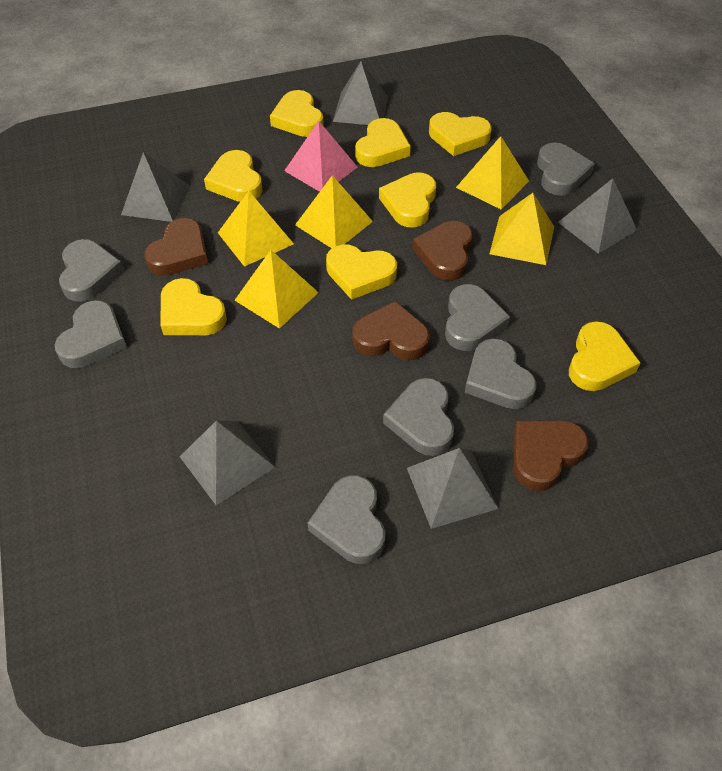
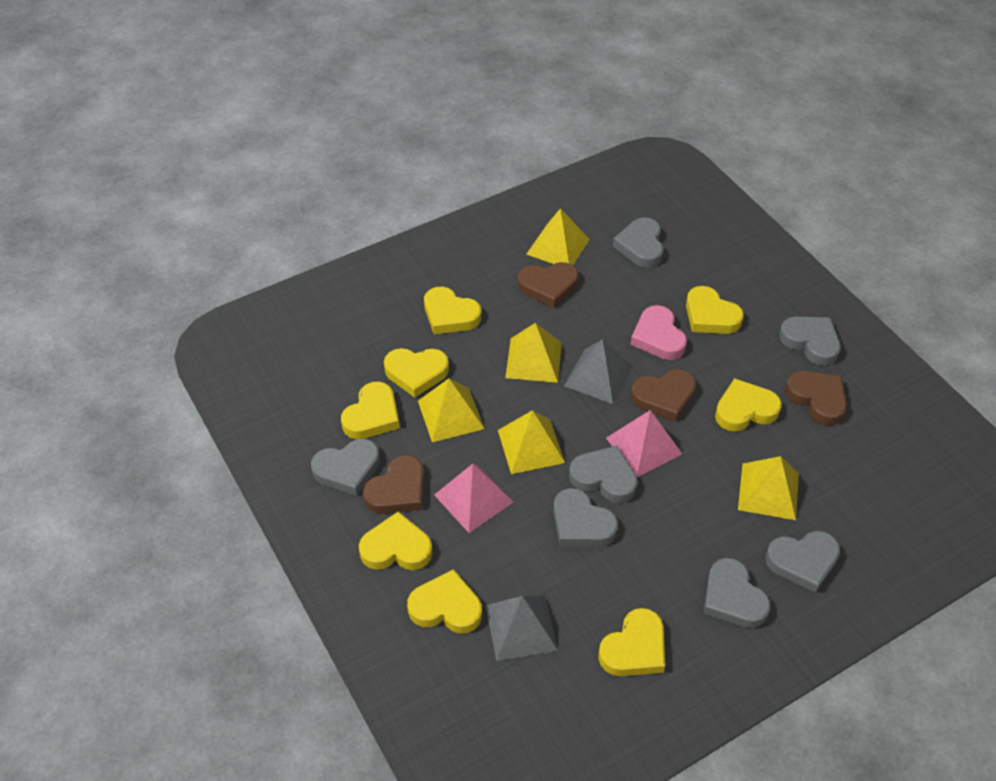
grey pyramid: 5 -> 2
pink heart: 0 -> 1
pink pyramid: 1 -> 2

